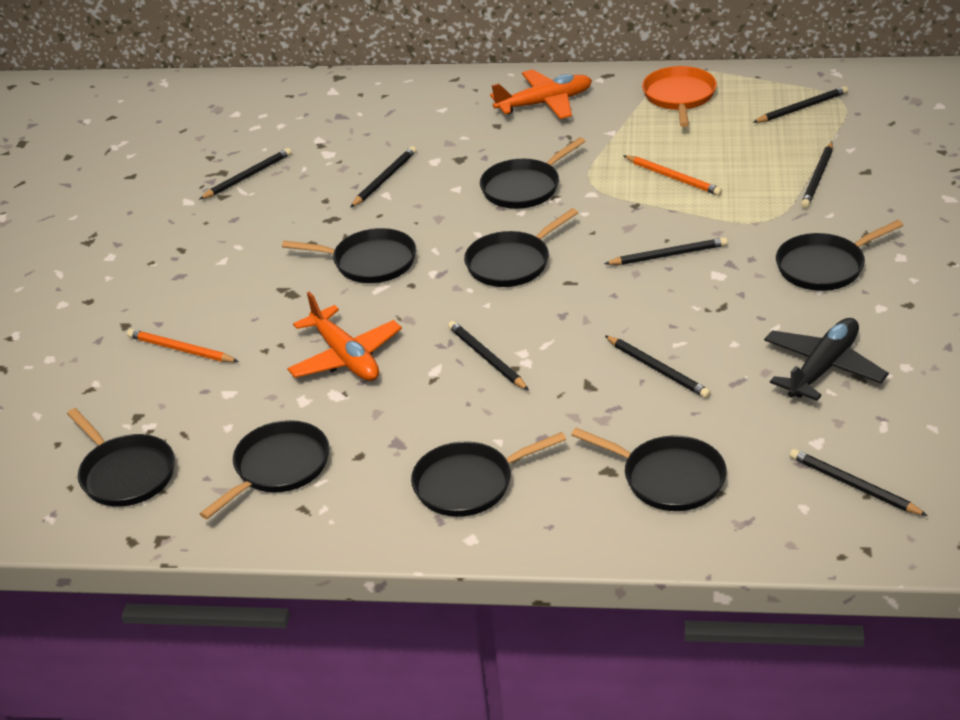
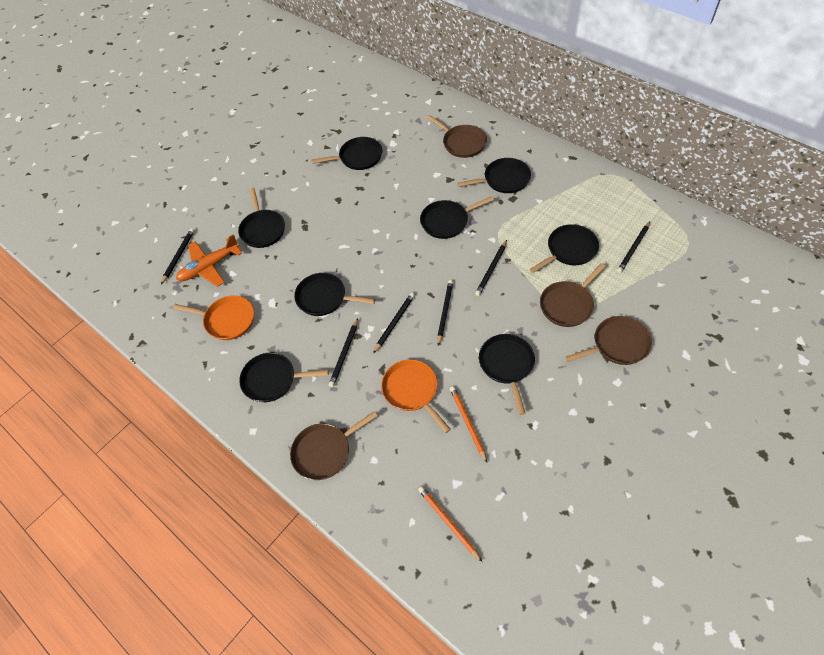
black pencil: 8 -> 6
black plane: 1 -> 0
brown pan: 0 -> 4
orange pan: 1 -> 2
orange plane: 2 -> 1

